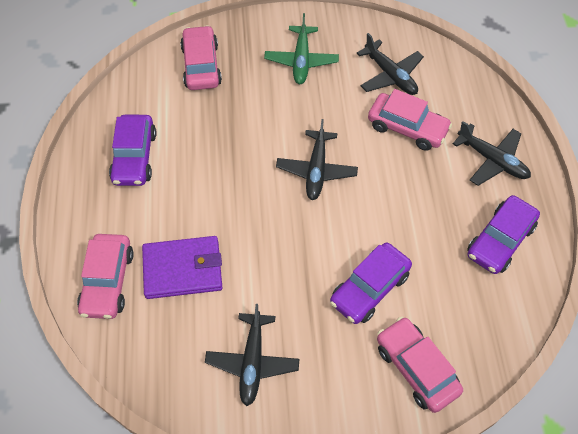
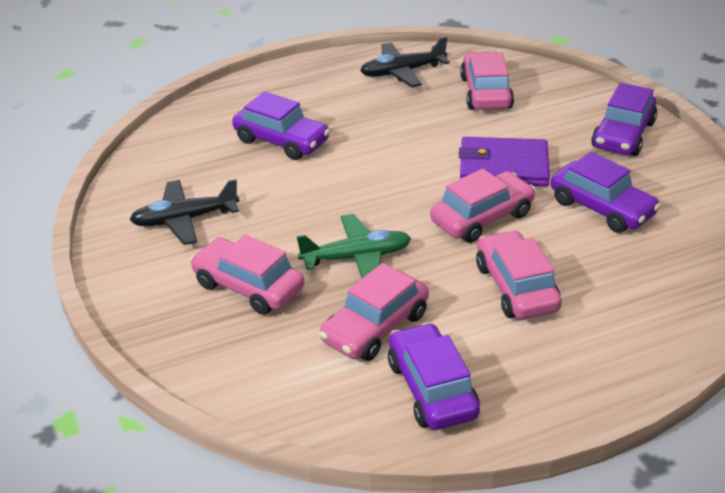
black plane: 4 -> 2
pink car: 4 -> 5
purple car: 3 -> 4

